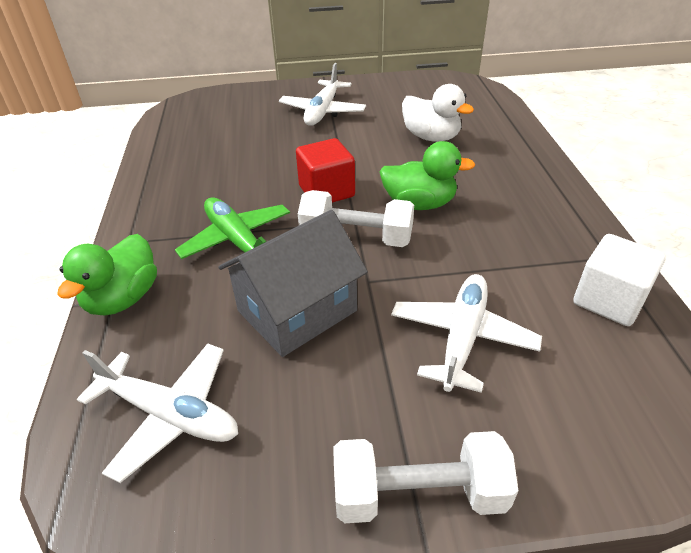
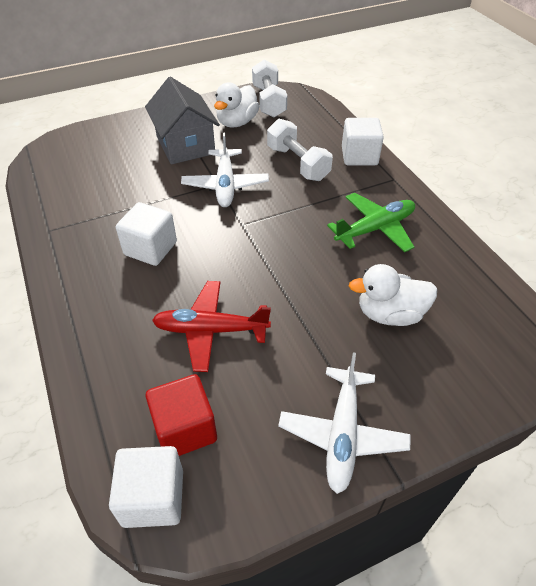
green duck: 2 -> 0
red plane: 0 -> 1
white cube: 1 -> 3
white duck: 1 -> 2
white plane: 3 -> 2

